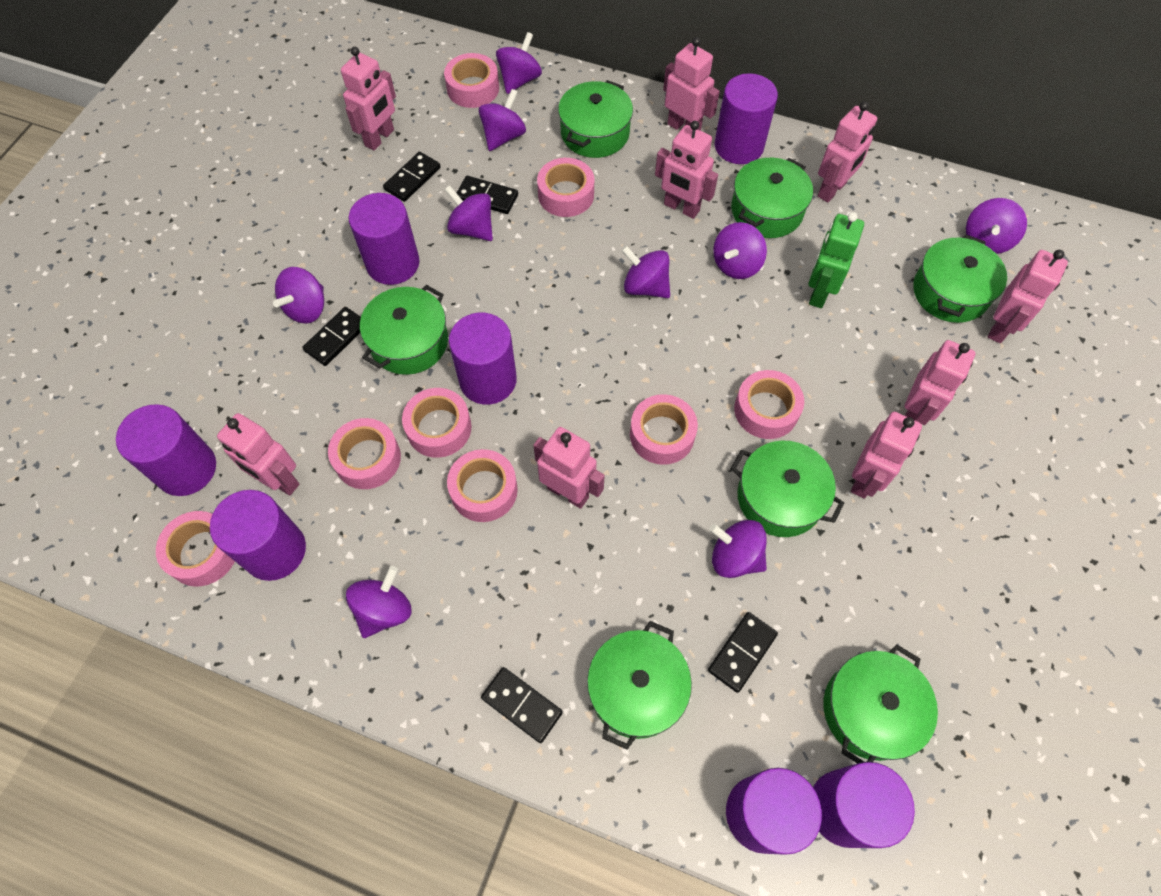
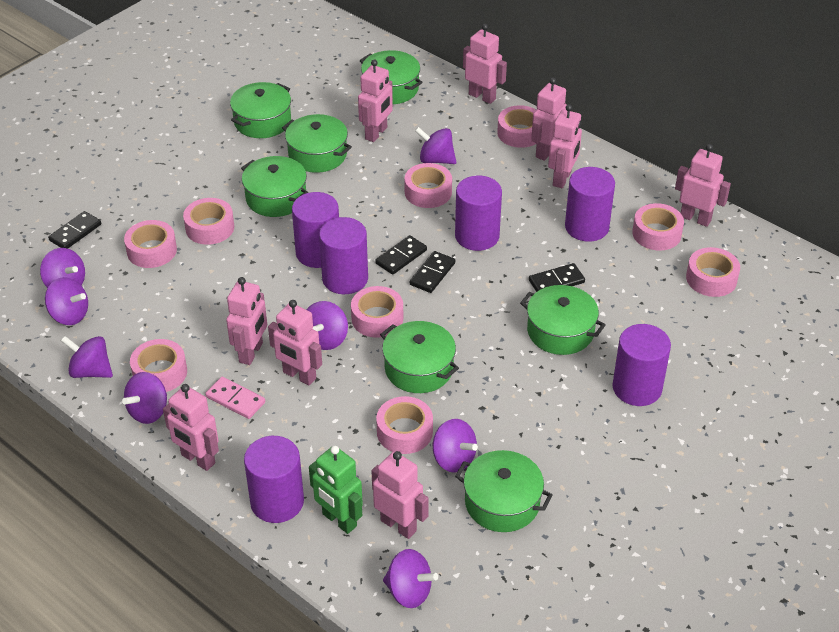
black domino: 5 -> 4
pink domino: 0 -> 1
pink tape: 8 -> 9
purple cylinder: 7 -> 6
purple spinning top: 9 -> 8

